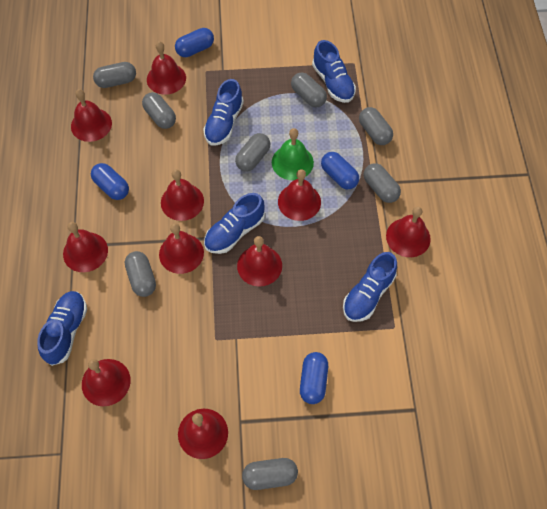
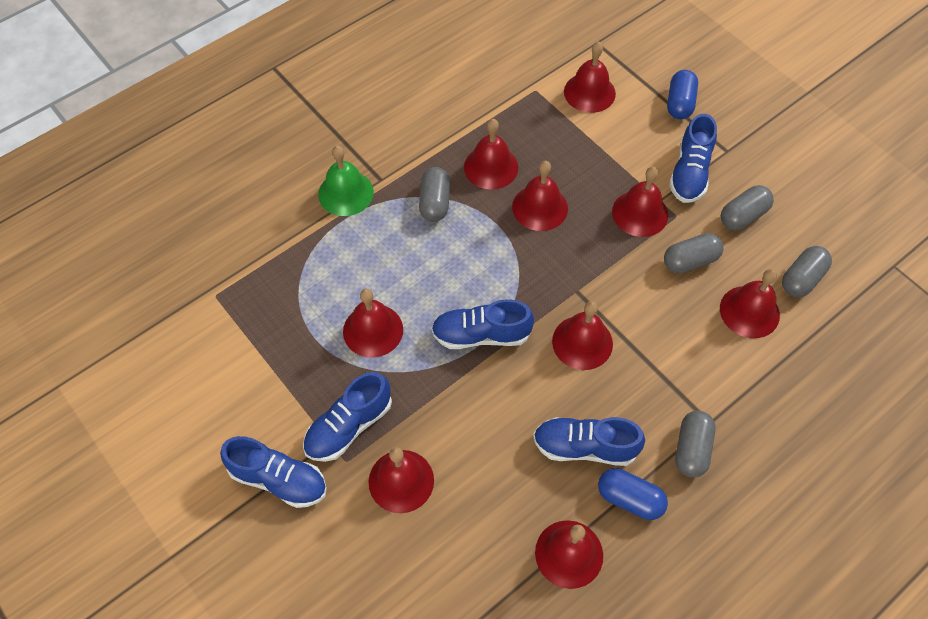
blue capsule: 4 -> 2
grey capsule: 8 -> 5
red bell: 10 -> 9

